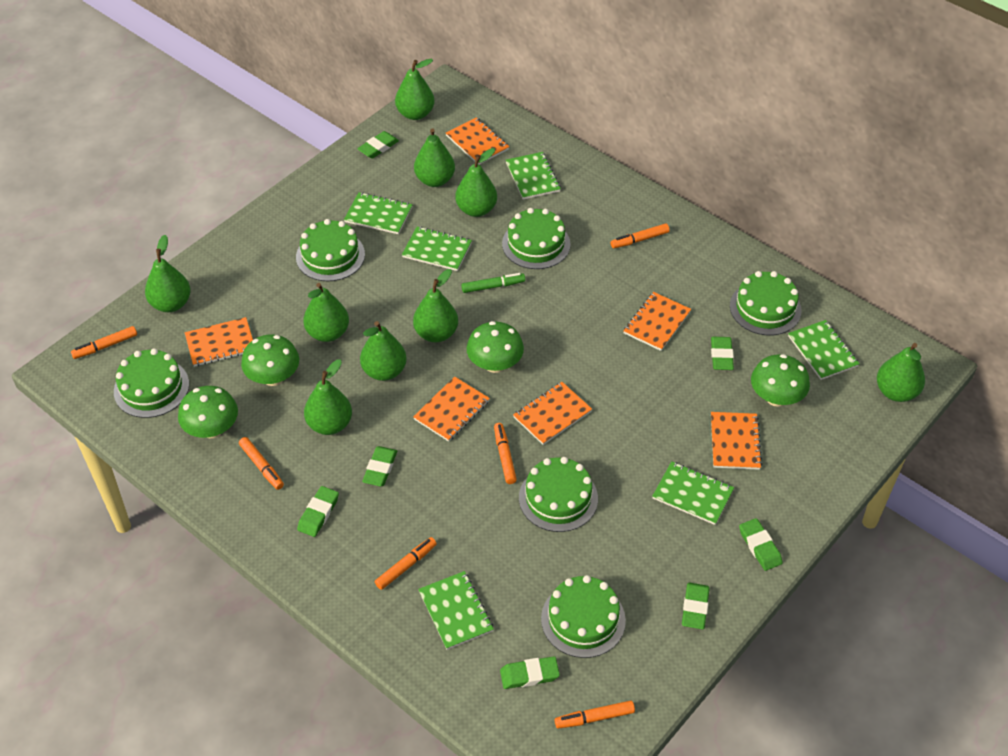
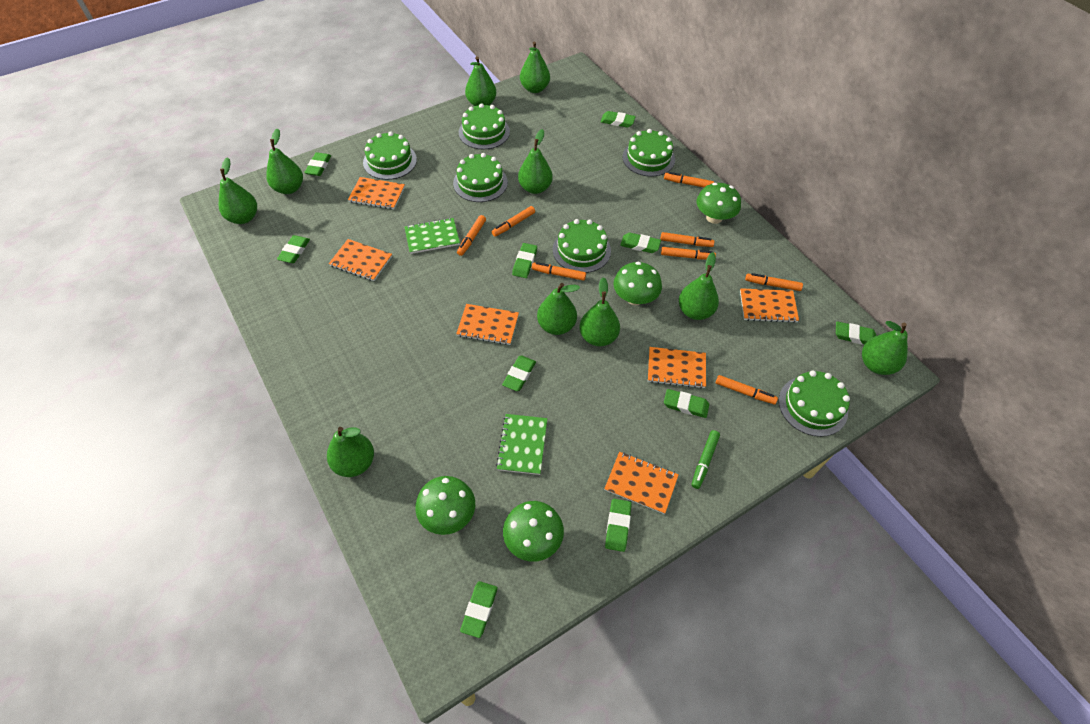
green eraser: 7 -> 10
green notebook: 6 -> 2
green pear: 9 -> 10
orange marker: 6 -> 8

